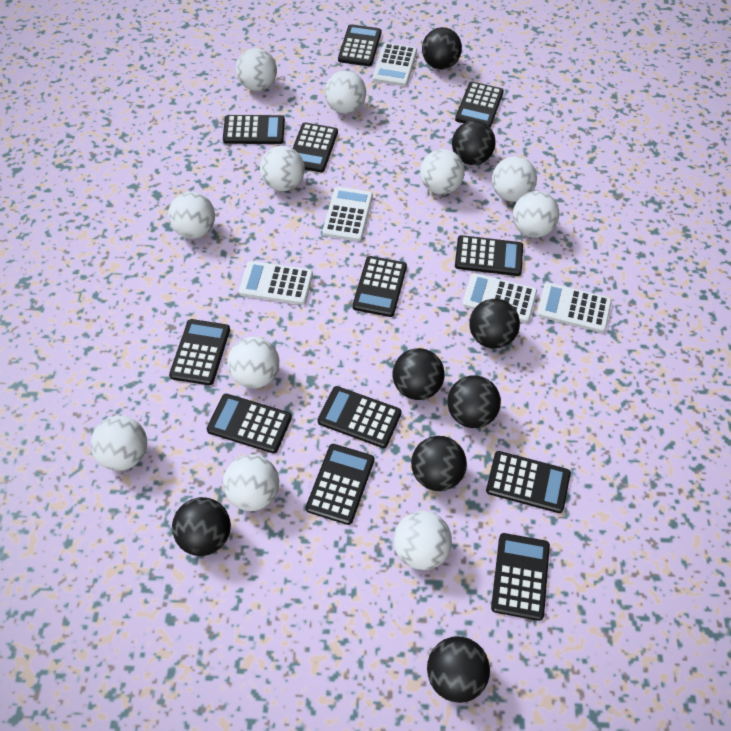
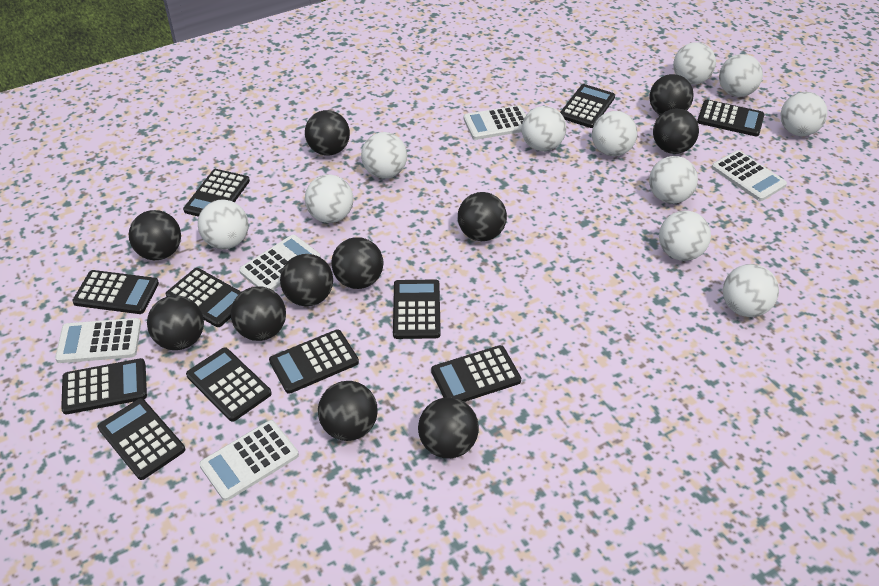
black ball: 8 -> 11
black calculator: 12 -> 11

